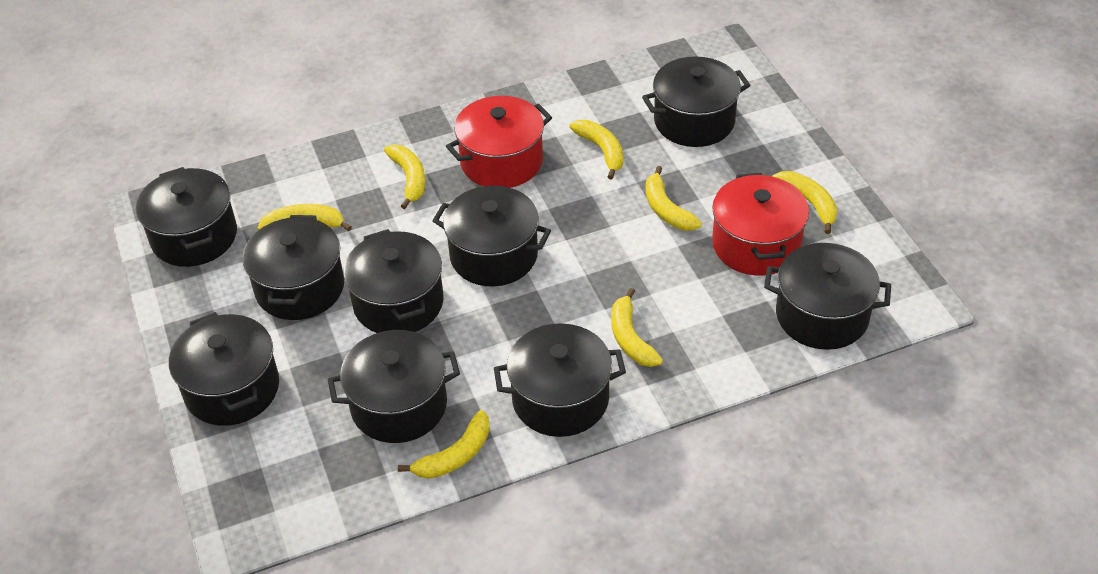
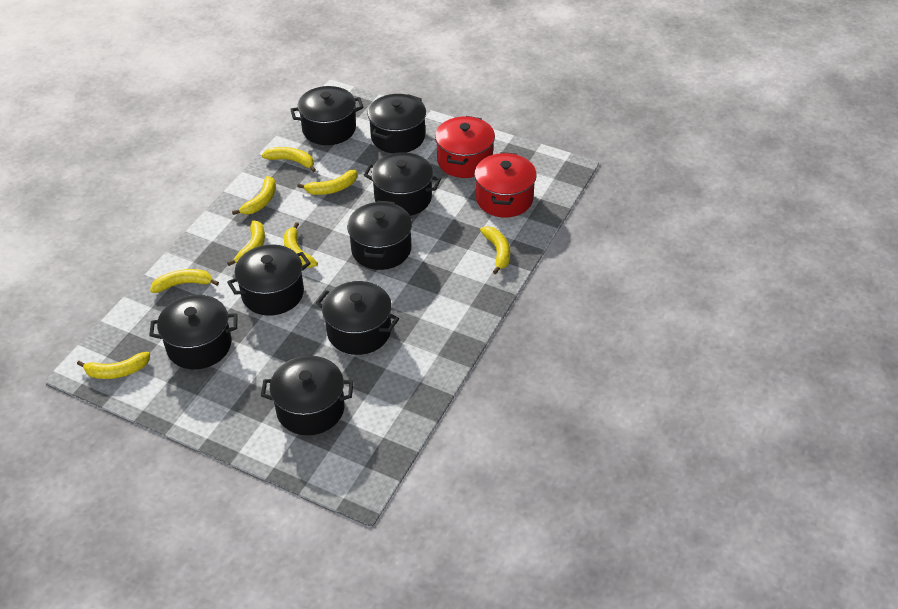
black pot: 9 -> 8
yellow banana: 7 -> 8

